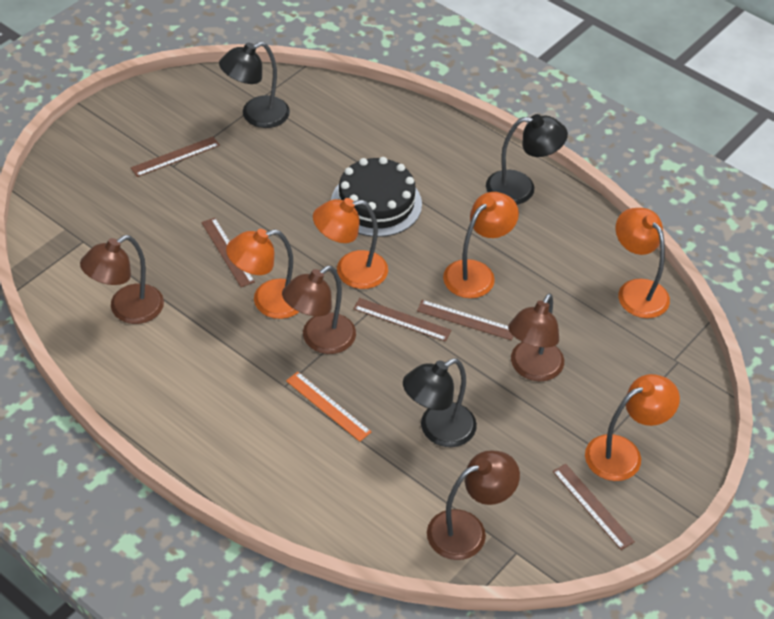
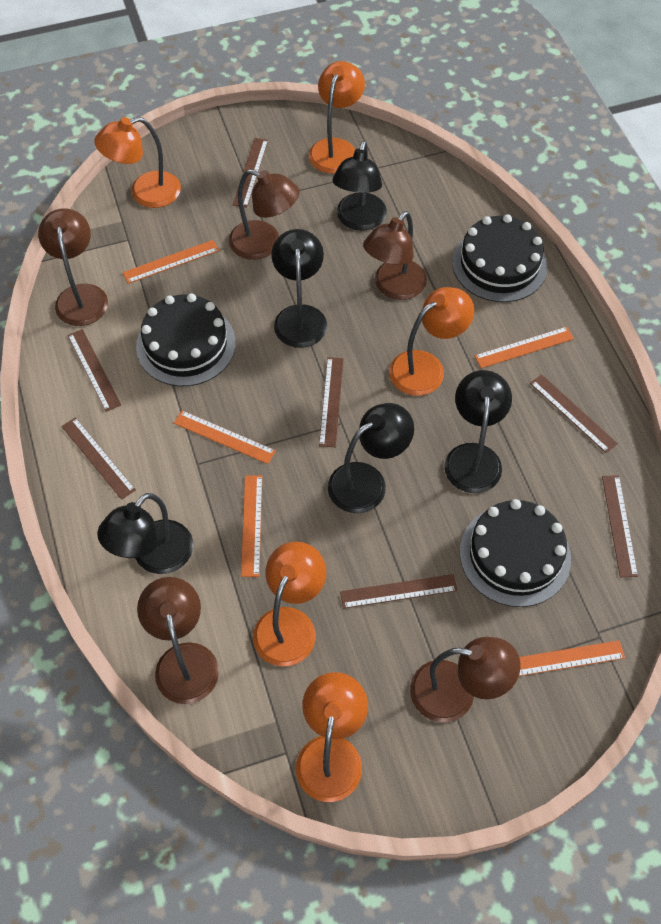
black cake: 1 -> 3
black lamp: 3 -> 5
brown lamp: 4 -> 5
brown ruler: 5 -> 7
orange ruler: 1 -> 5

